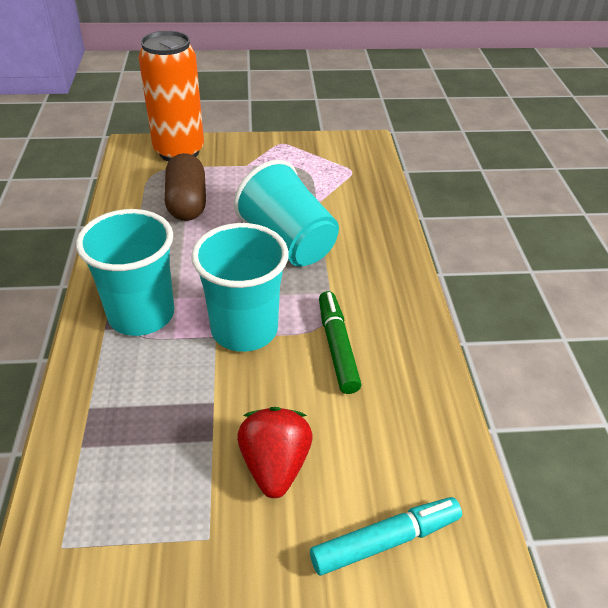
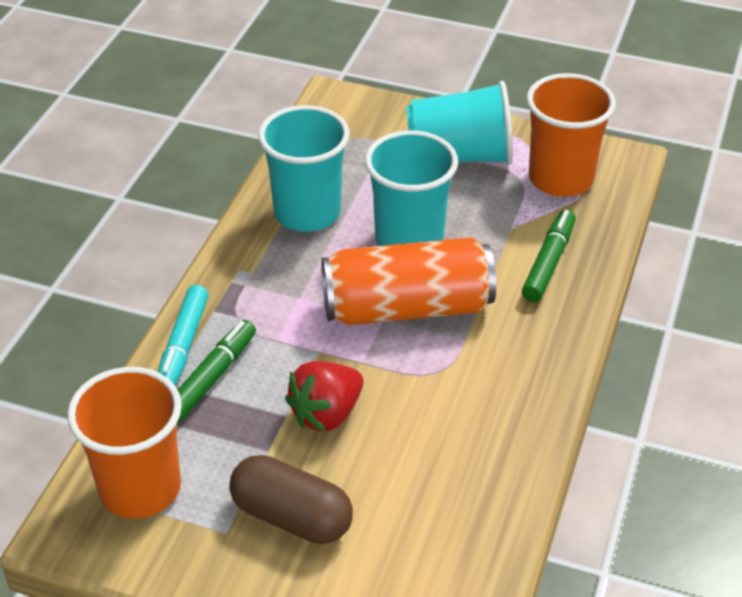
green marker: 1 -> 2
orange cup: 0 -> 2

